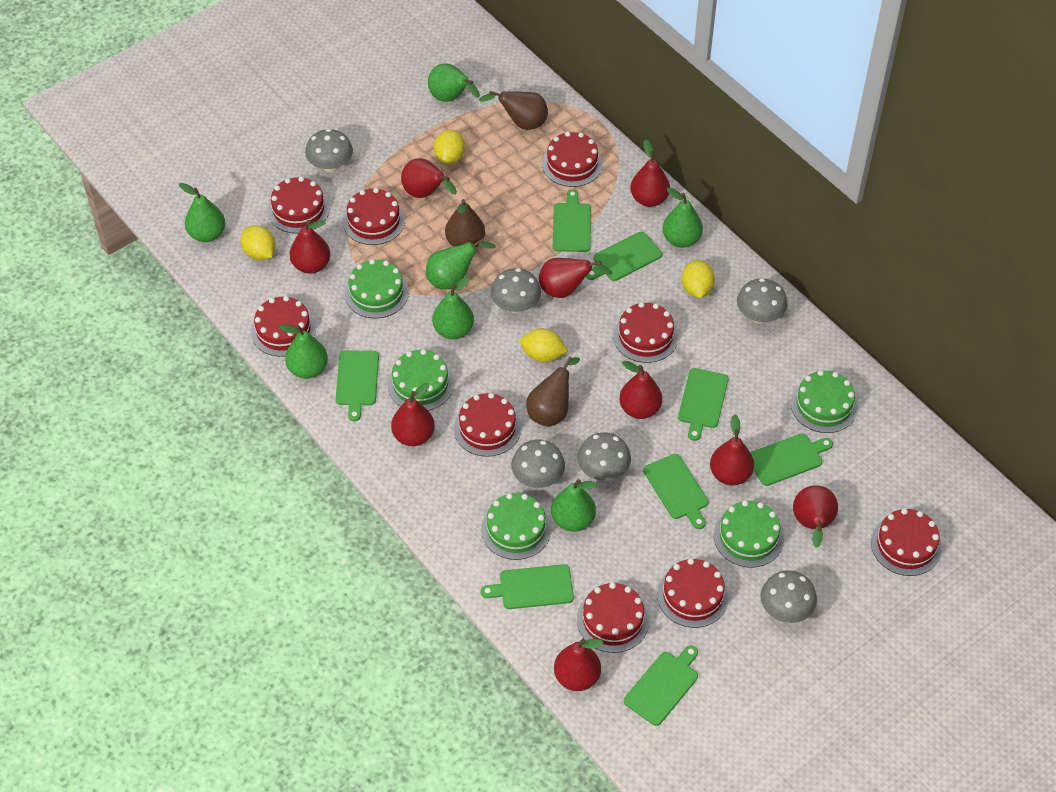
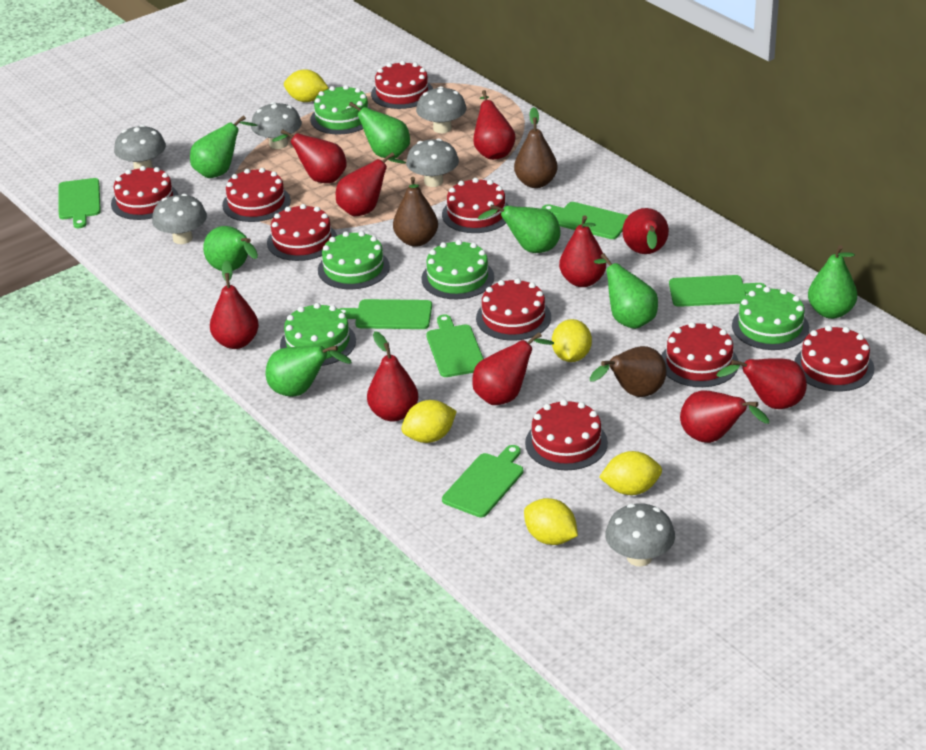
green cutting board: 8 -> 6
red pear: 9 -> 10
yellow lemon: 4 -> 5

